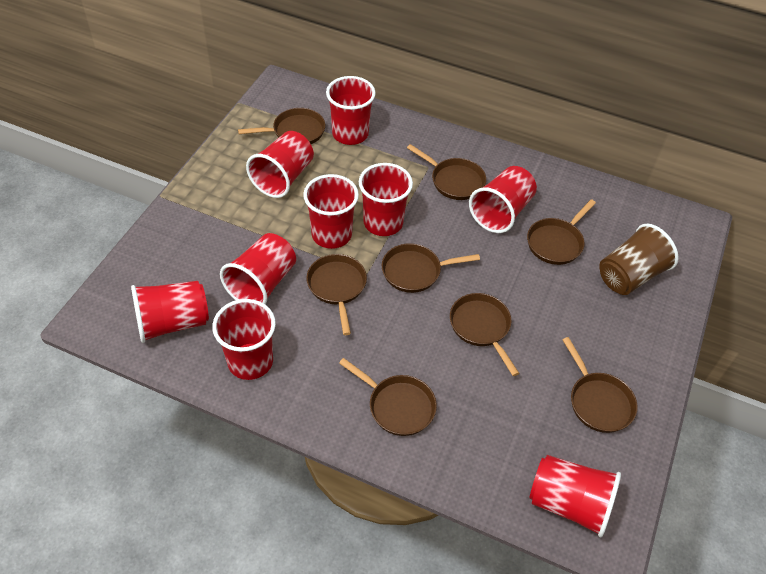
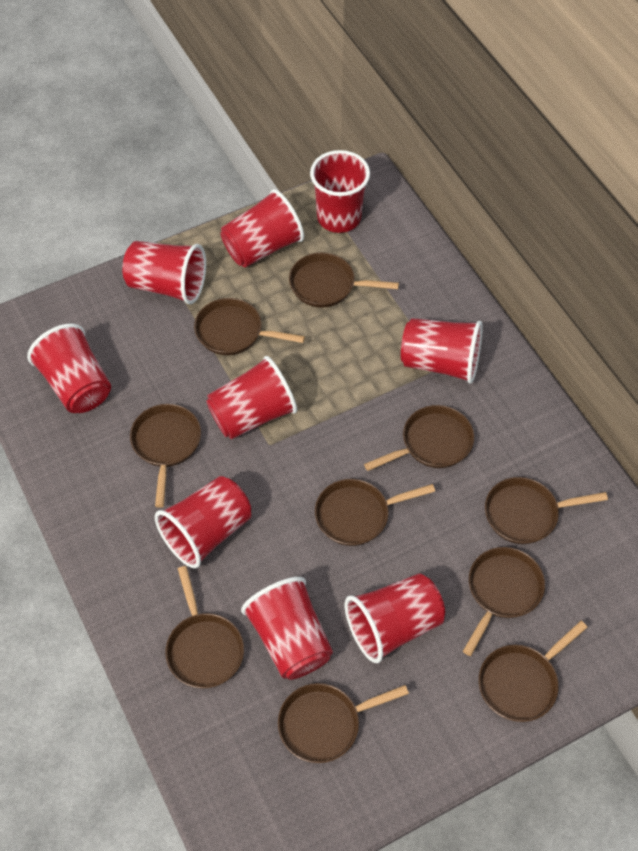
brown cup: 1 -> 0
brown pan: 8 -> 10

